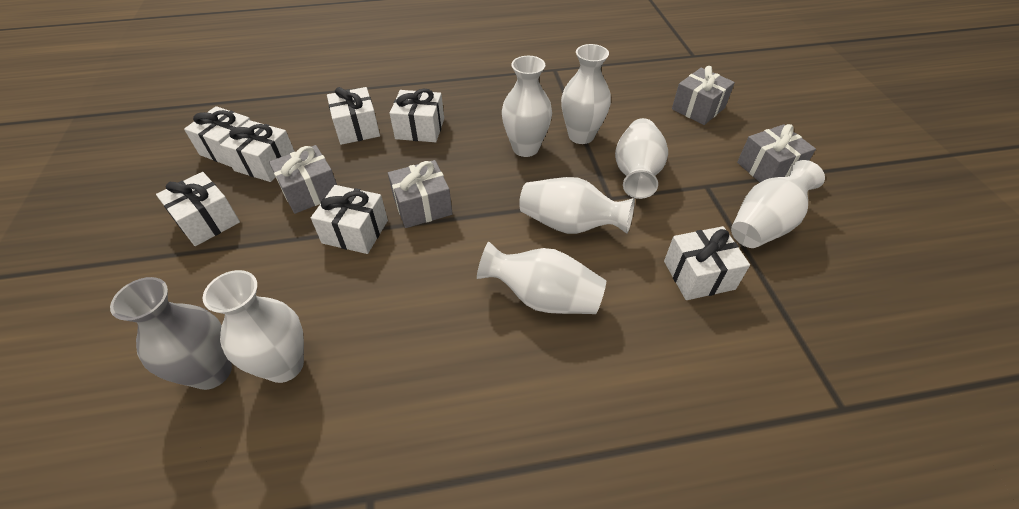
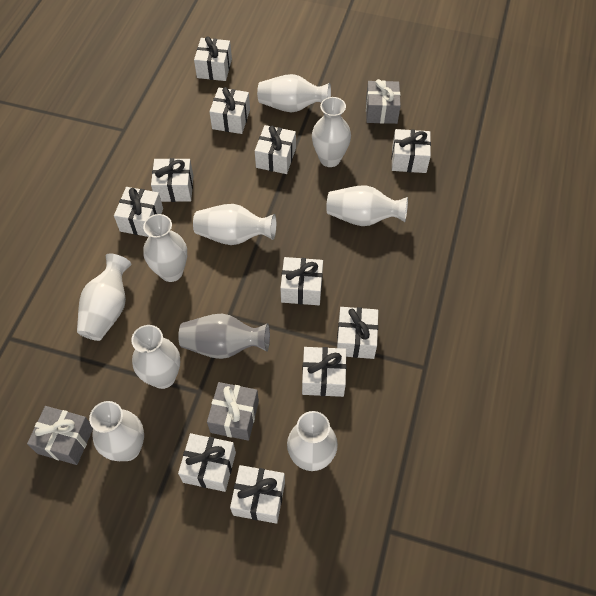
grey gift: 4 -> 3
white gift: 7 -> 11
white vase: 7 -> 9

